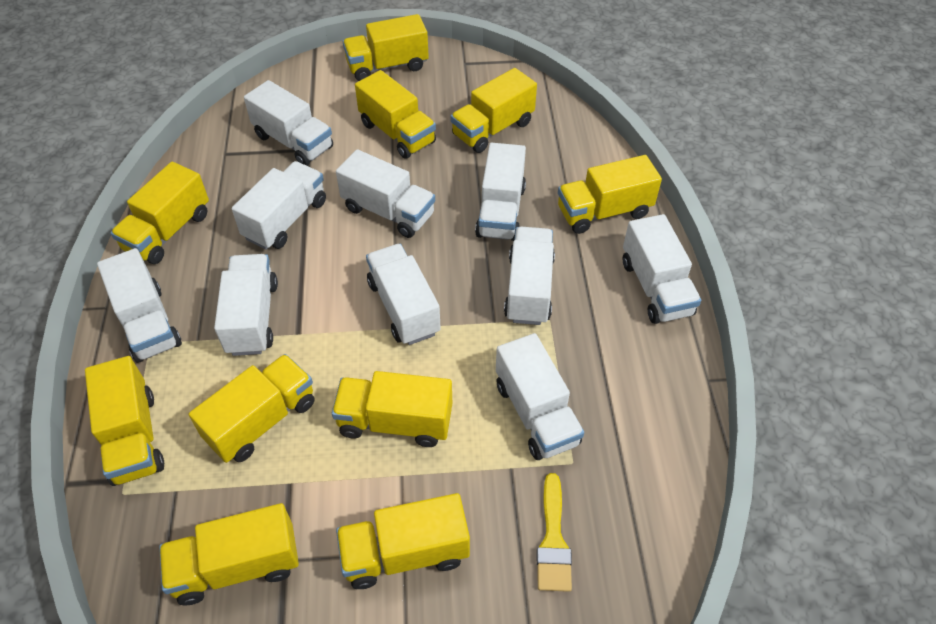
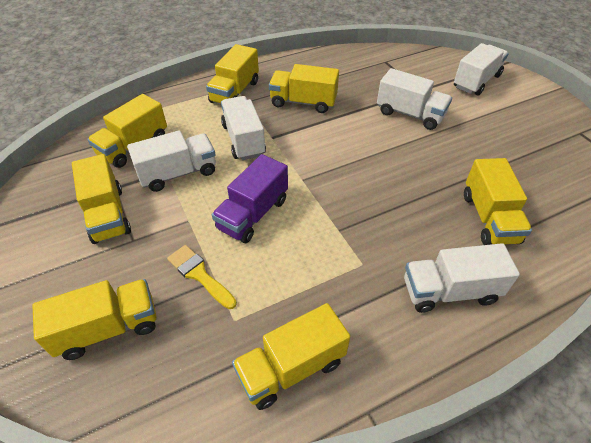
purple truck: 0 -> 1
white truck: 10 -> 5
yellow truck: 10 -> 7

